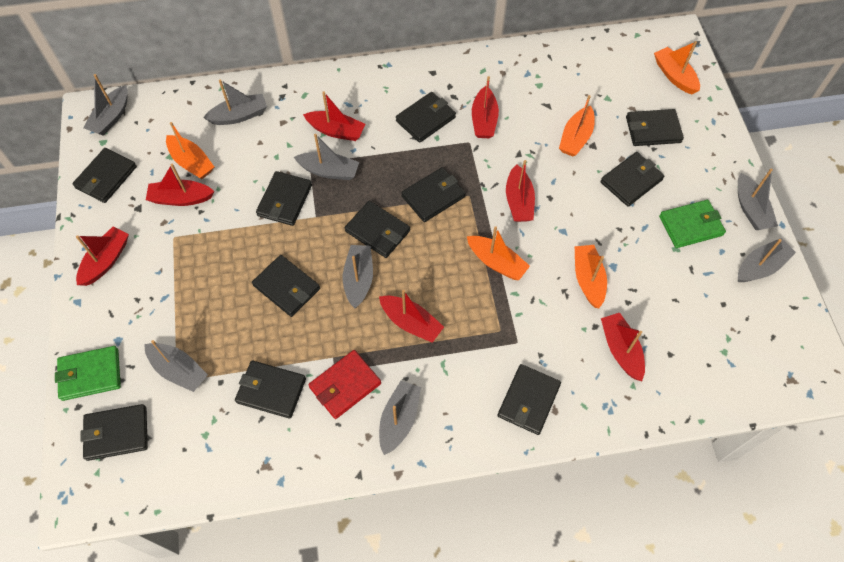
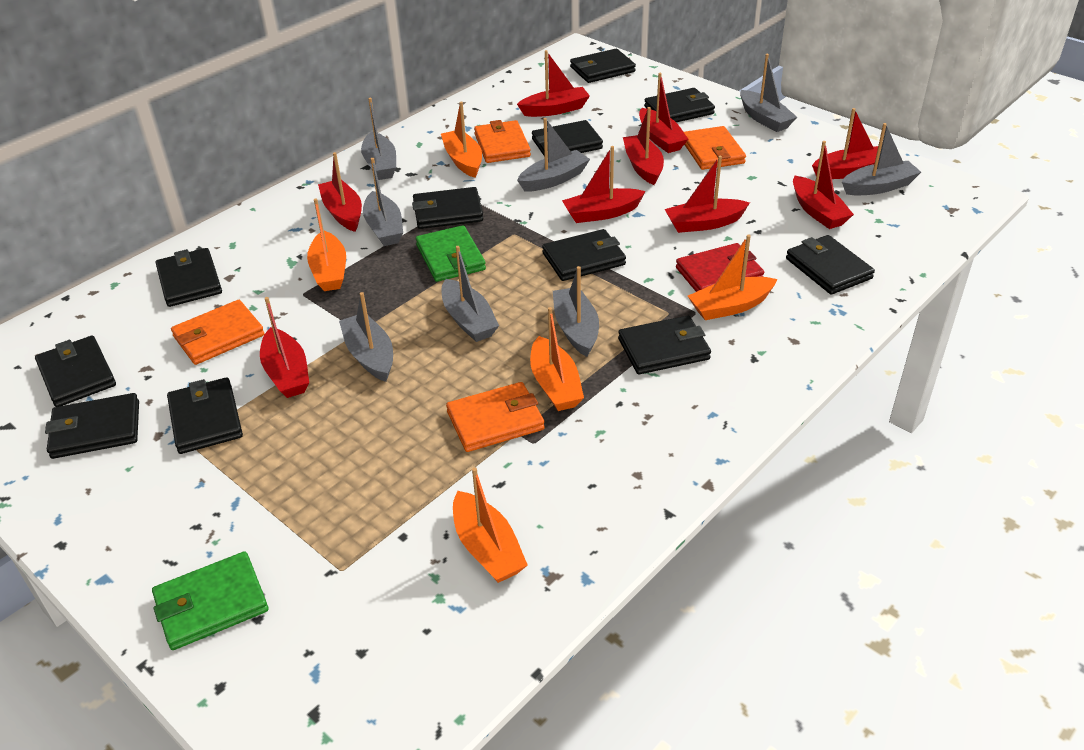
orange wallet: 0 -> 4
red boat: 7 -> 9

